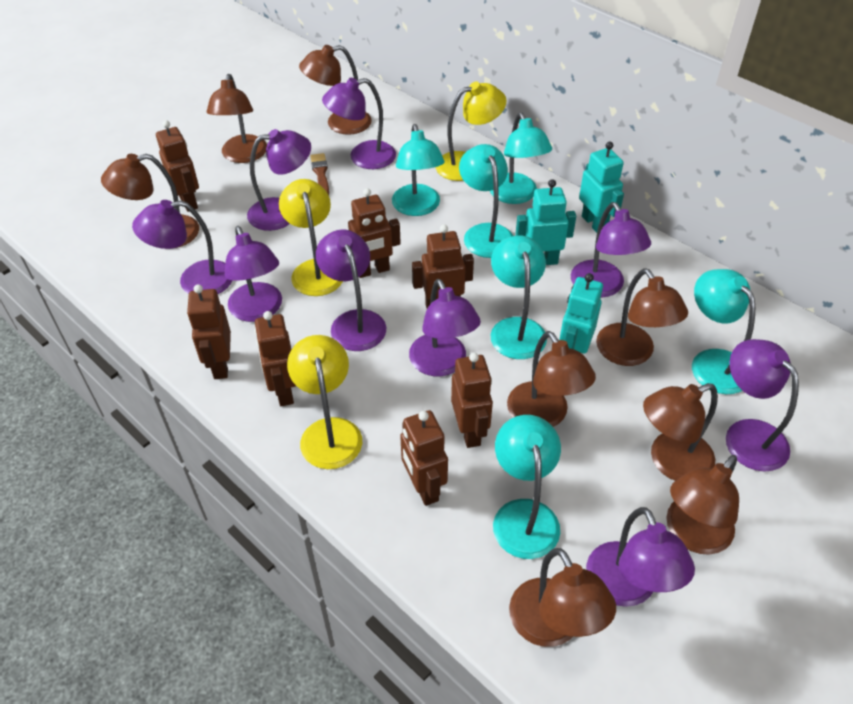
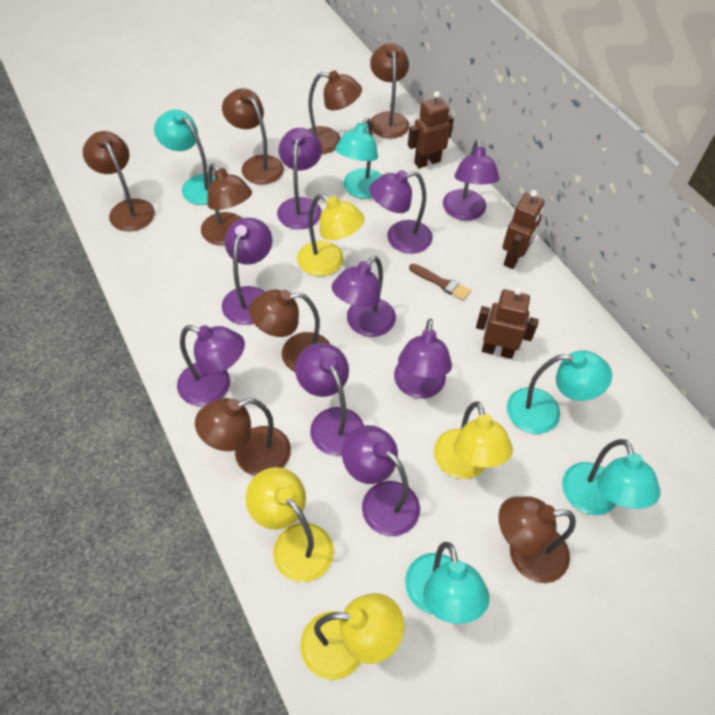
brown robot: 7 -> 3
turquoise lamp: 6 -> 5
turquoise robot: 3 -> 0
yellow lamp: 3 -> 4

